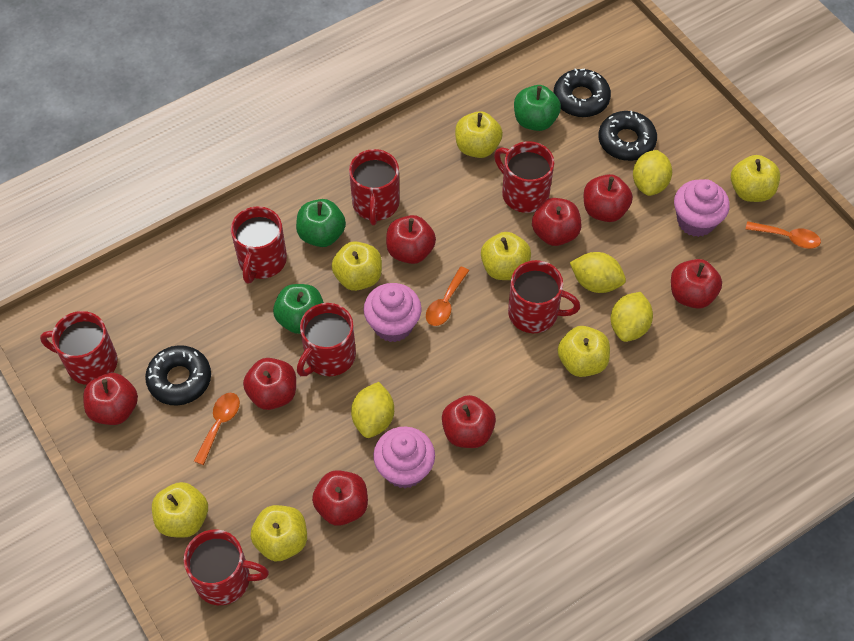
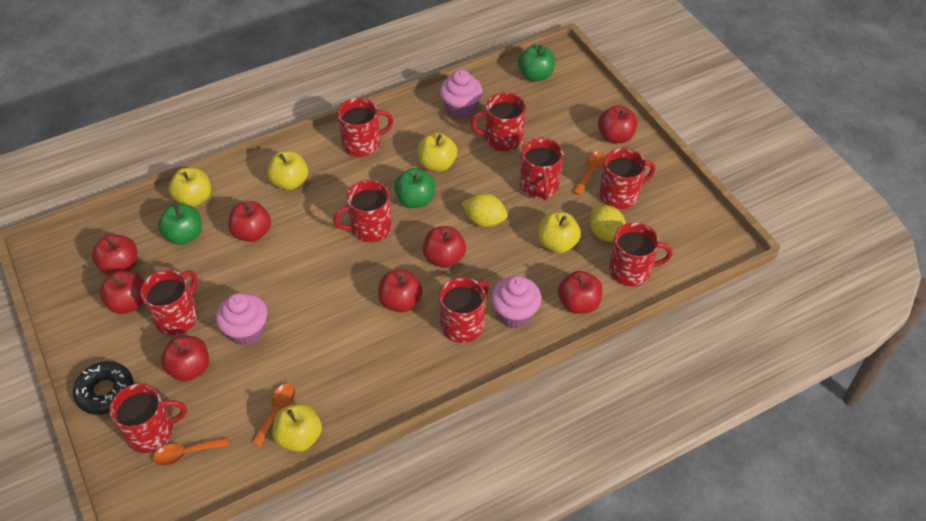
black donut: 3 -> 1
red mug: 7 -> 9
yellow apple: 7 -> 5
yellow lemon: 4 -> 2

